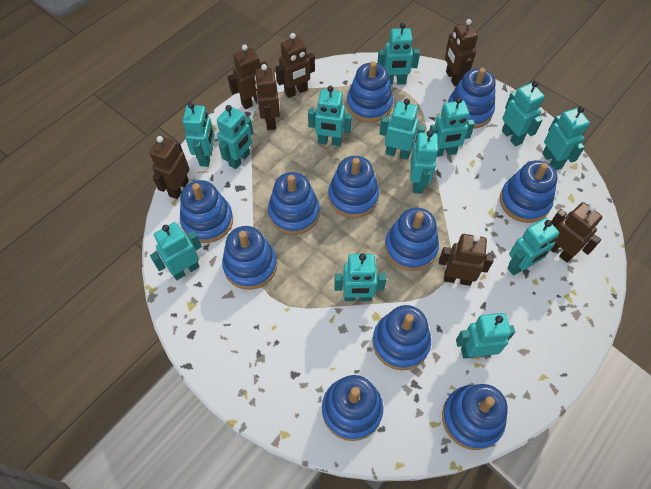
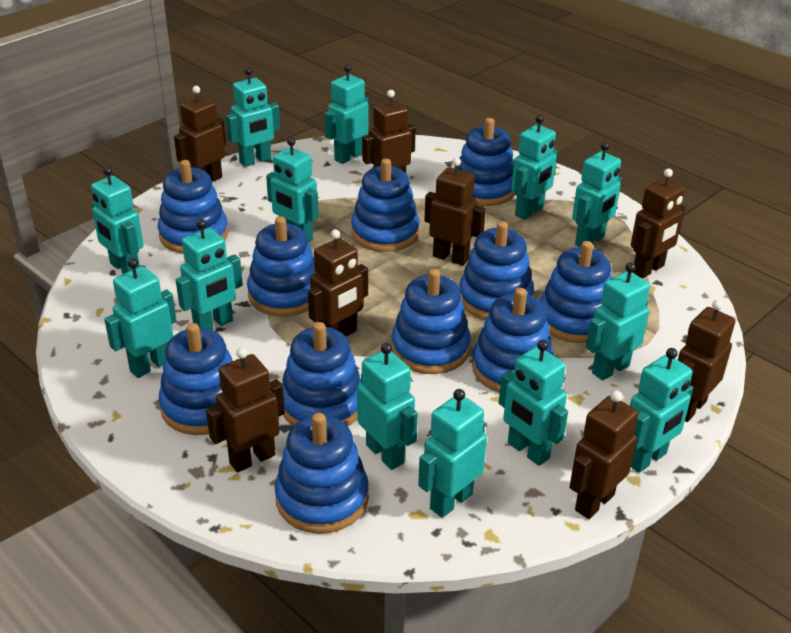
brown robot: 7 -> 8

